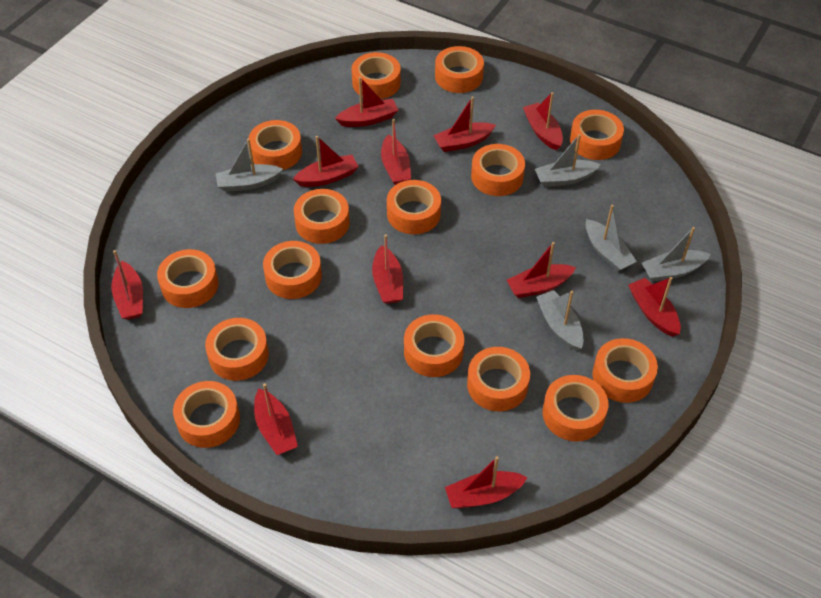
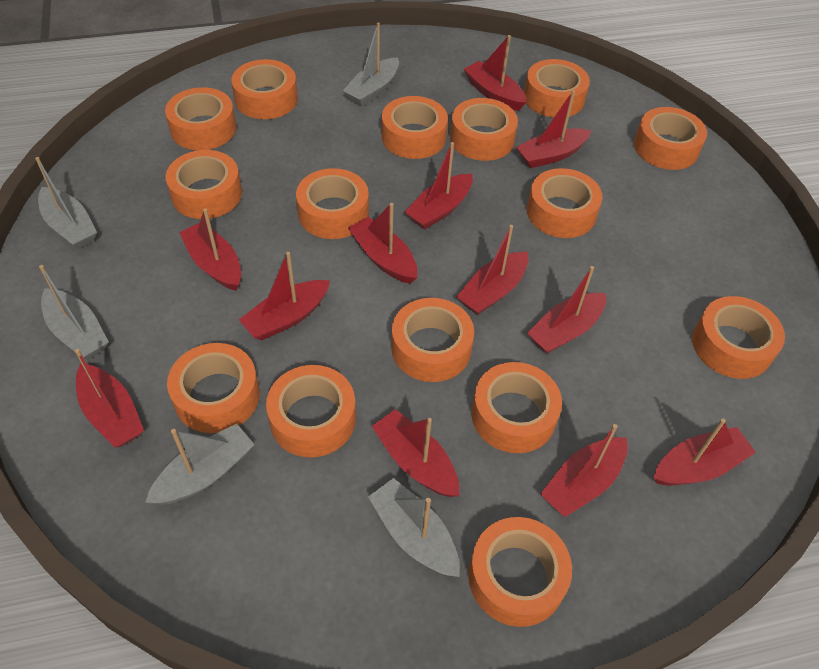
red boat: 11 -> 12

